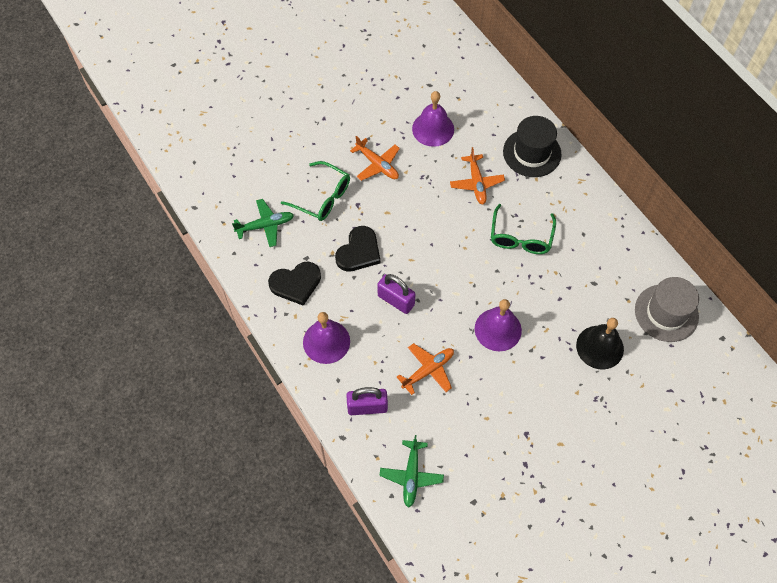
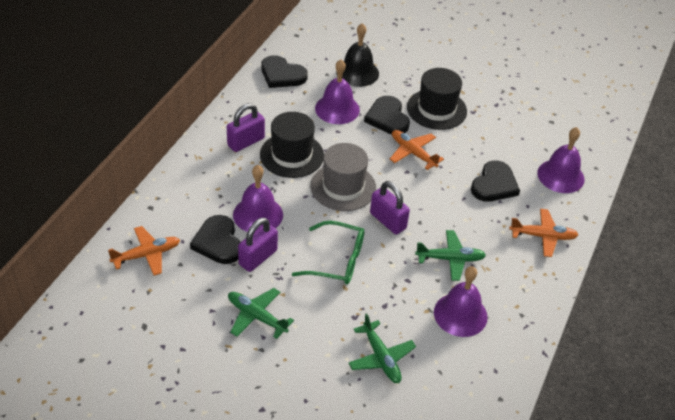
black hat: 1 -> 2
black heart: 2 -> 4
green glasses: 2 -> 1
green plane: 2 -> 3
purple bell: 3 -> 4
purple padlock: 2 -> 3

